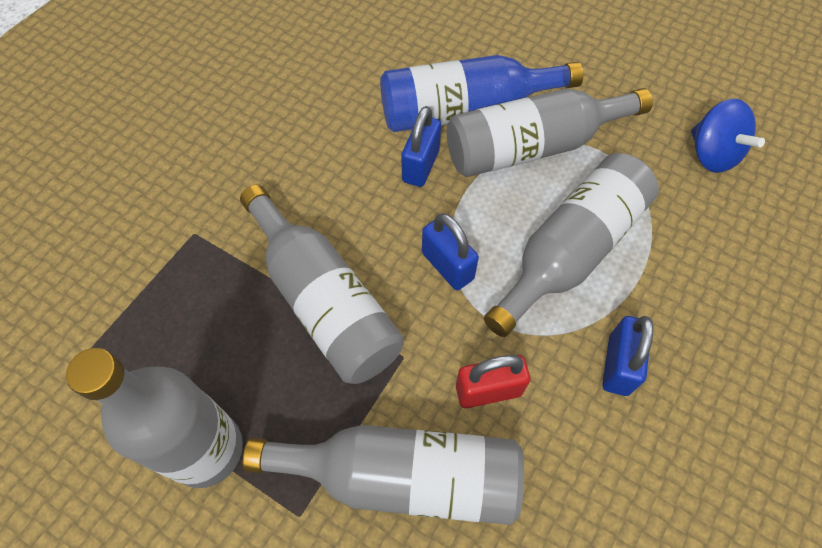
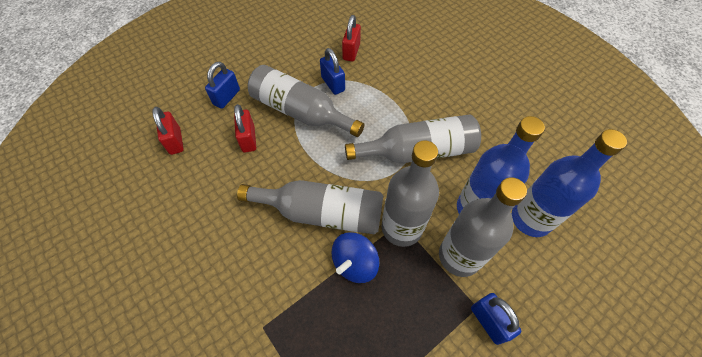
blue bottle: 1 -> 2
red padlock: 1 -> 3

